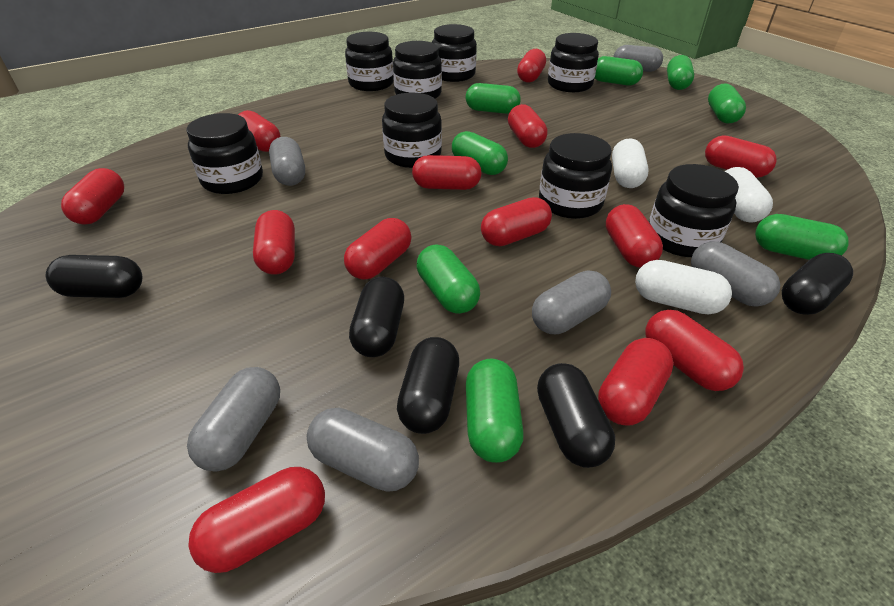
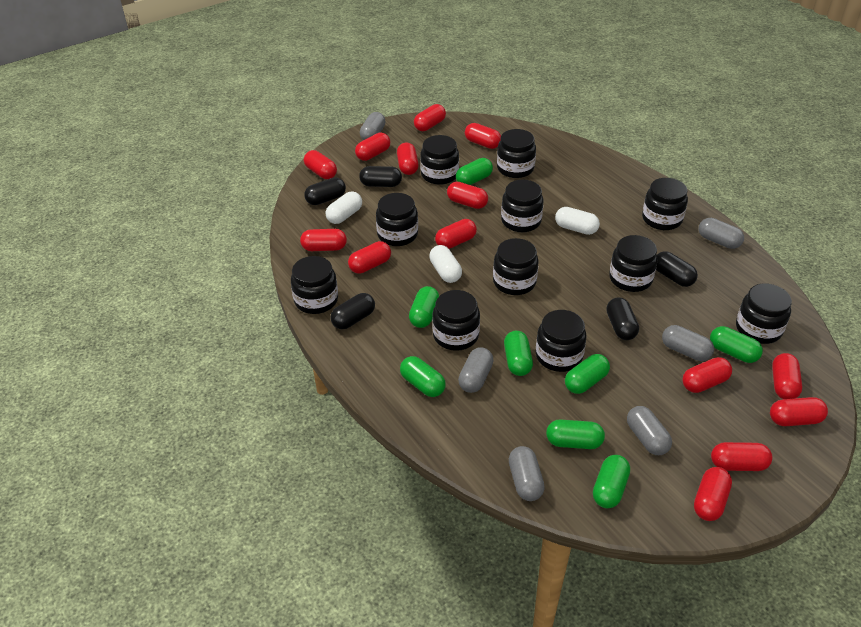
black jar: 8 -> 11
red capsule: 13 -> 14

